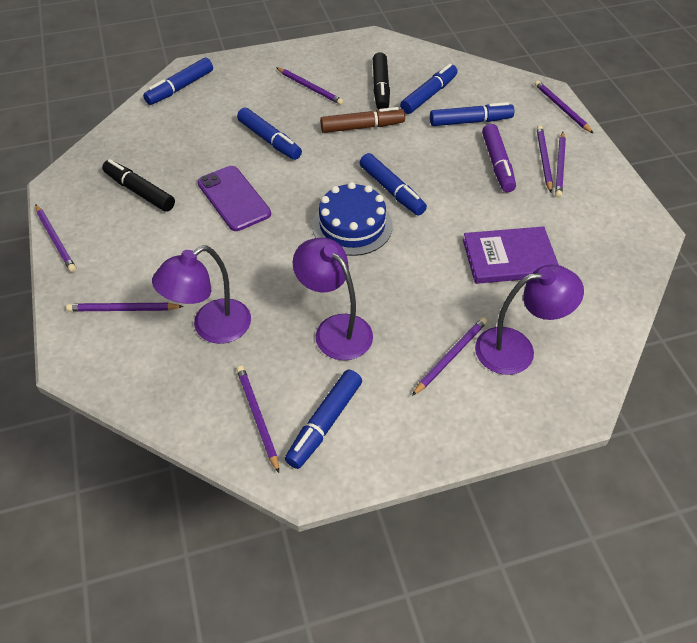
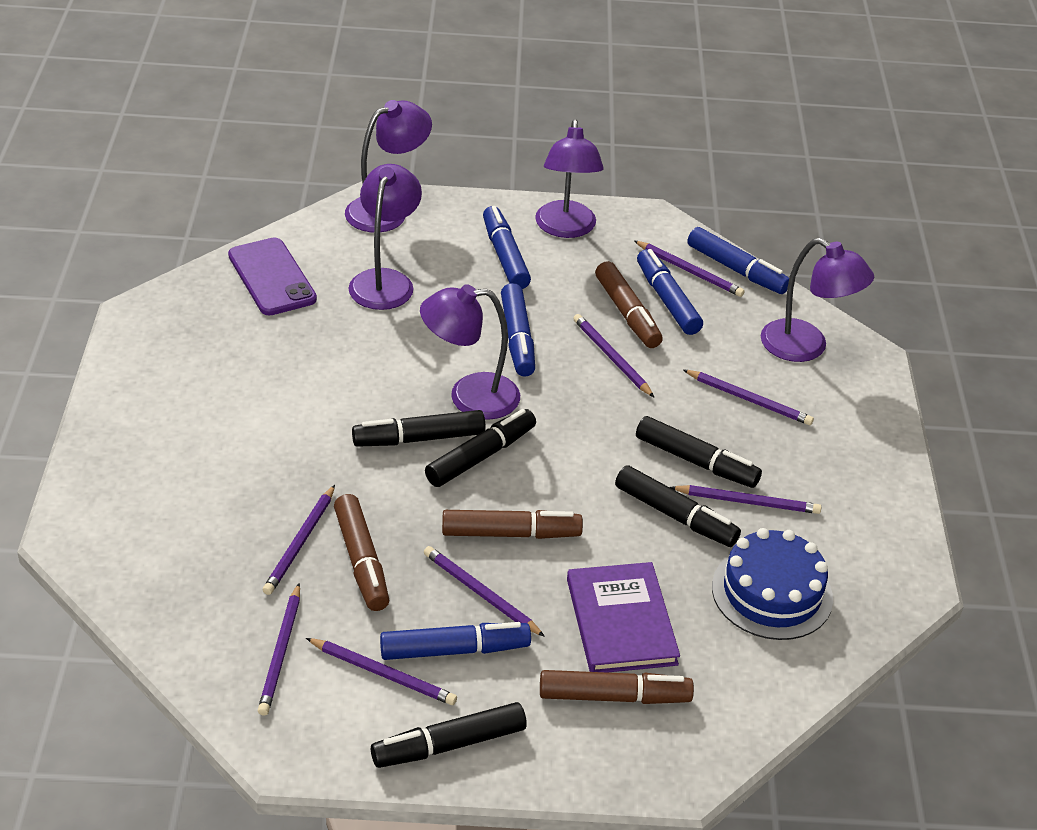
black marker: 2 -> 5
blue marker: 6 -> 5
brown marker: 1 -> 4
purple lamp: 3 -> 5
purple marker: 1 -> 0

